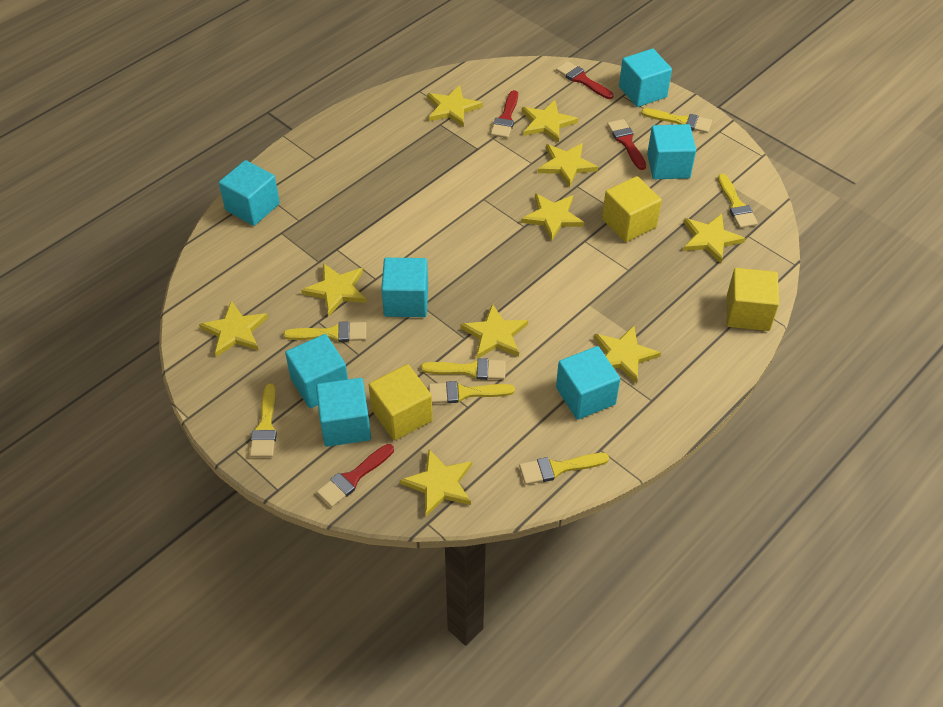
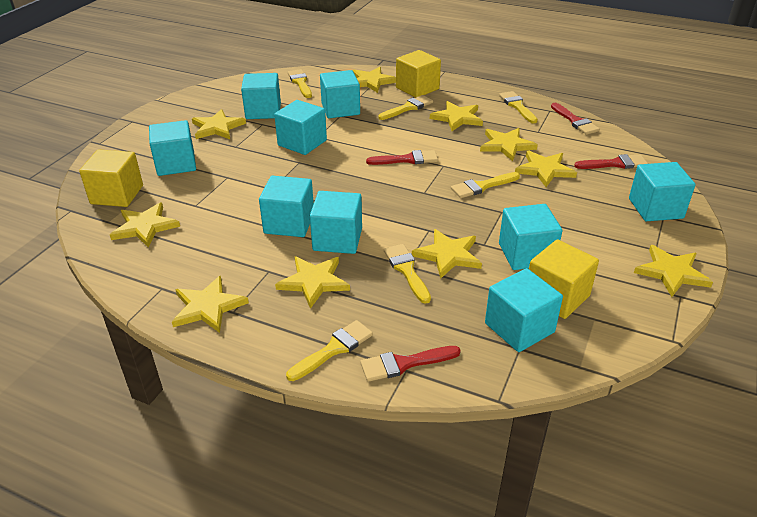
turquoise cube: 7 -> 9
yellow brush: 7 -> 6

